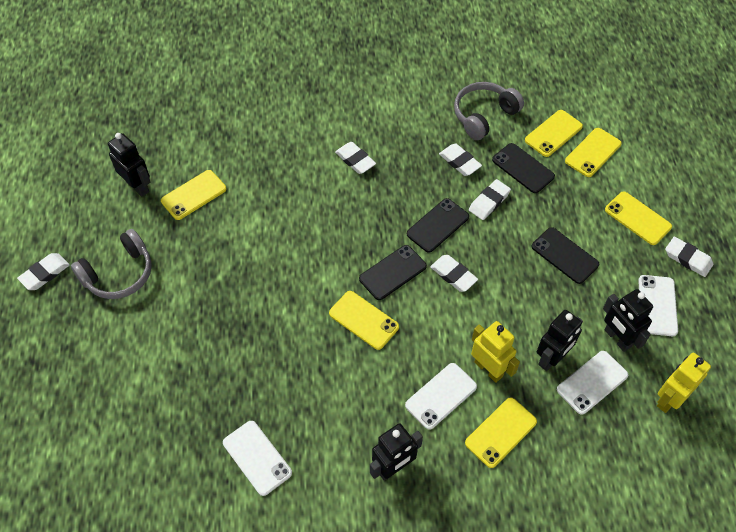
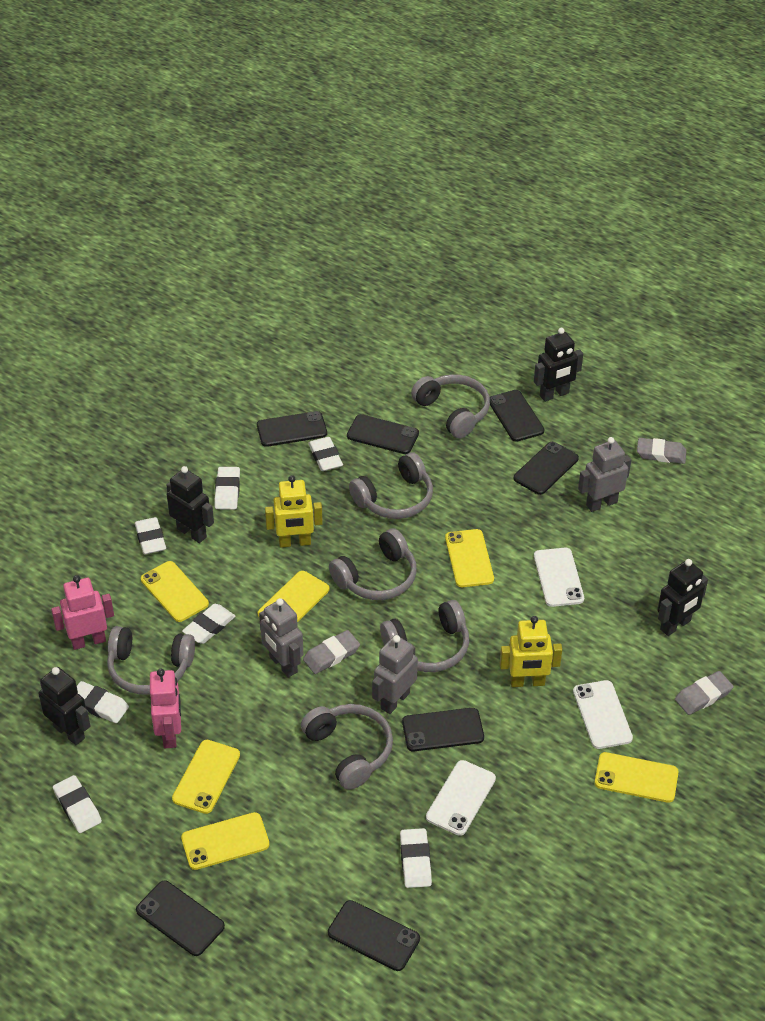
black phone: 4 -> 7
grey eraser: 0 -> 3
grey headphones: 2 -> 6
grey robot: 0 -> 3
pink robot: 0 -> 2
white eraser: 6 -> 7
white phone: 4 -> 3

